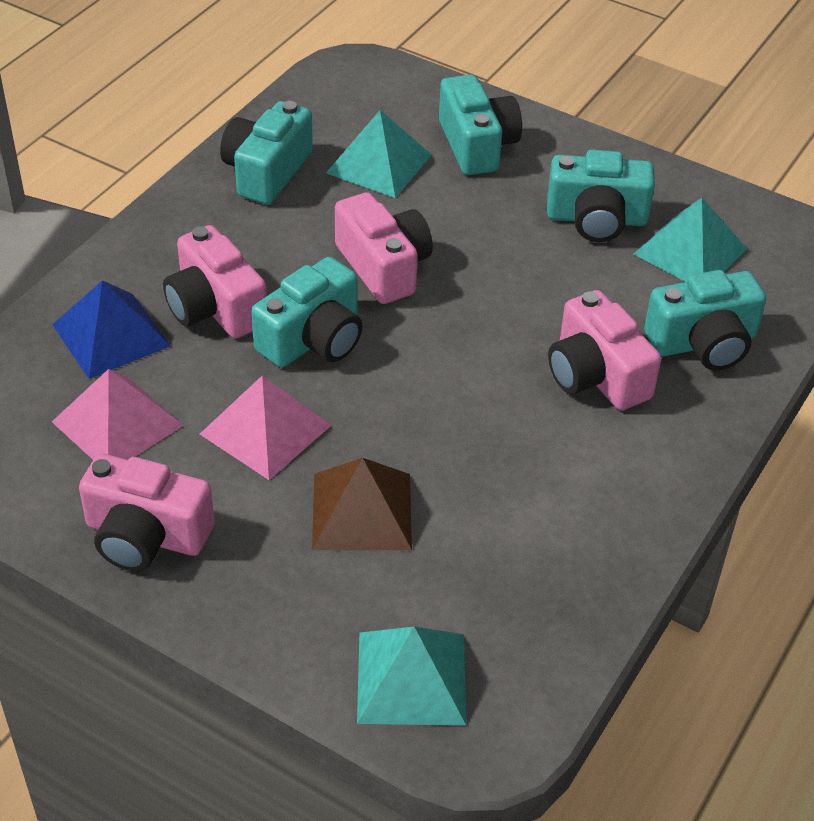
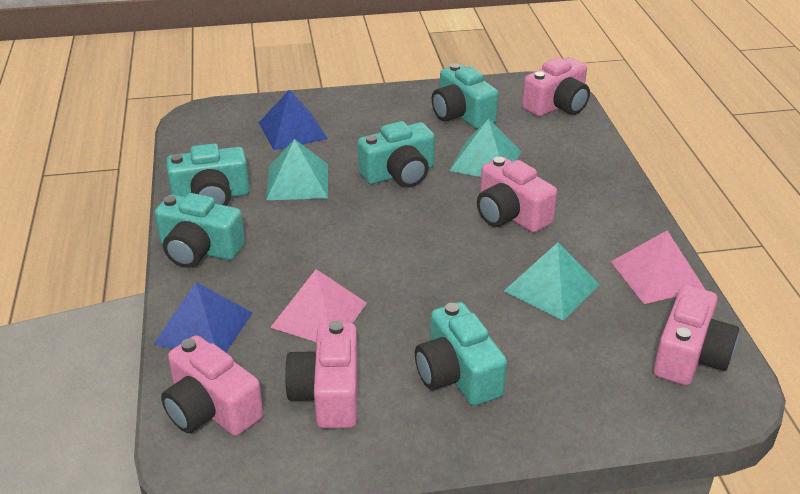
blue pyramid: 1 -> 2
brown pyramid: 1 -> 0
pink camera: 4 -> 5

